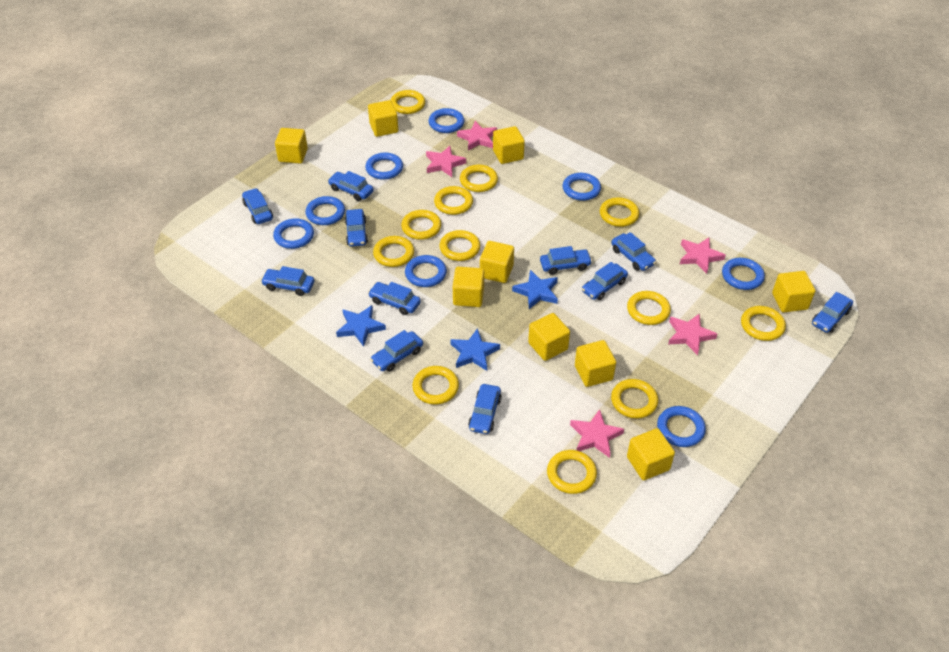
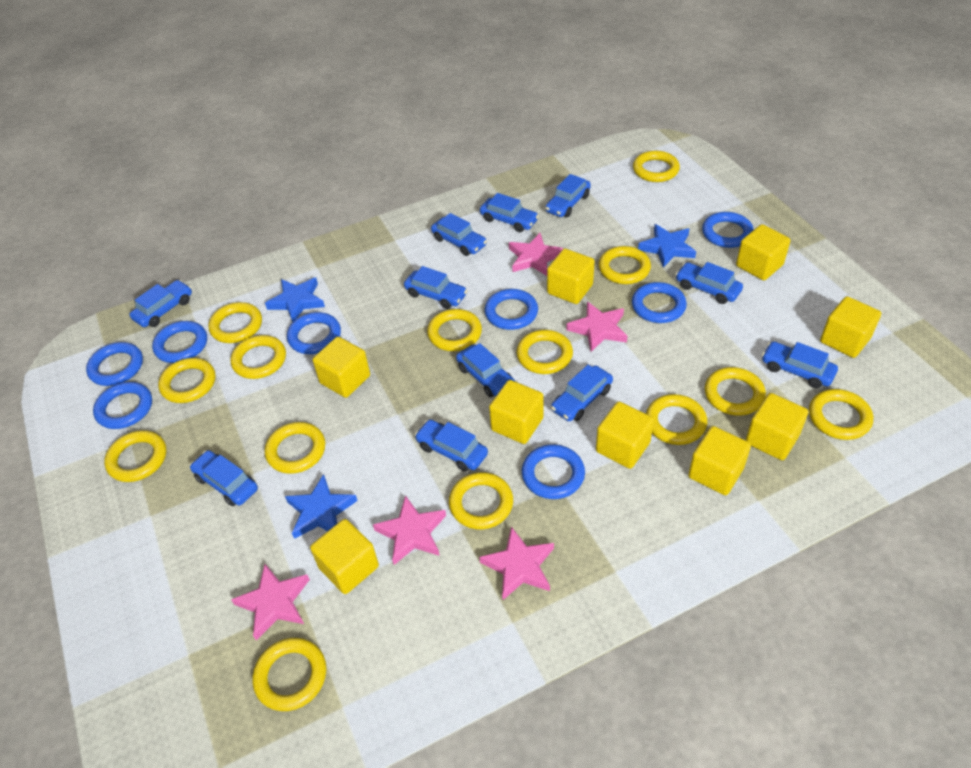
yellow ring: 12 -> 14

